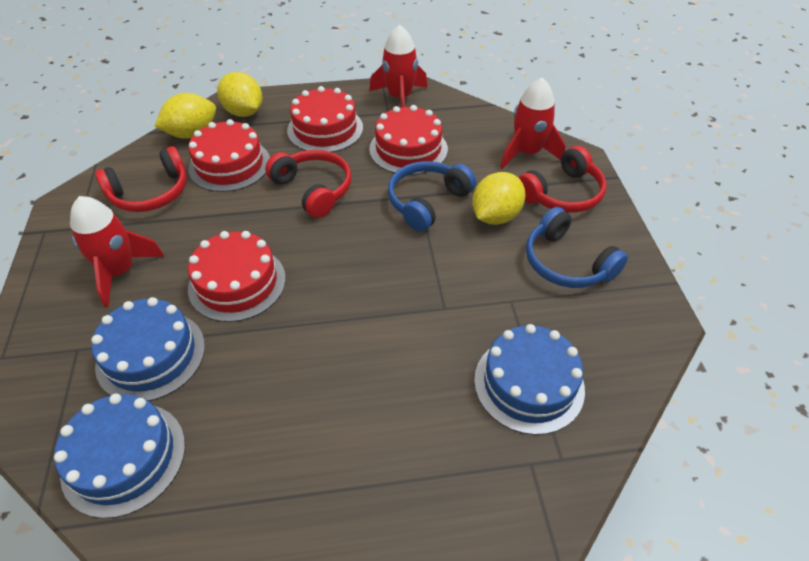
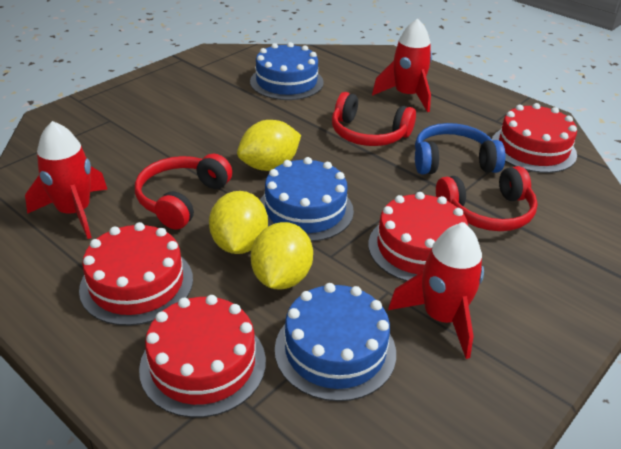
blue headphones: 2 -> 1

